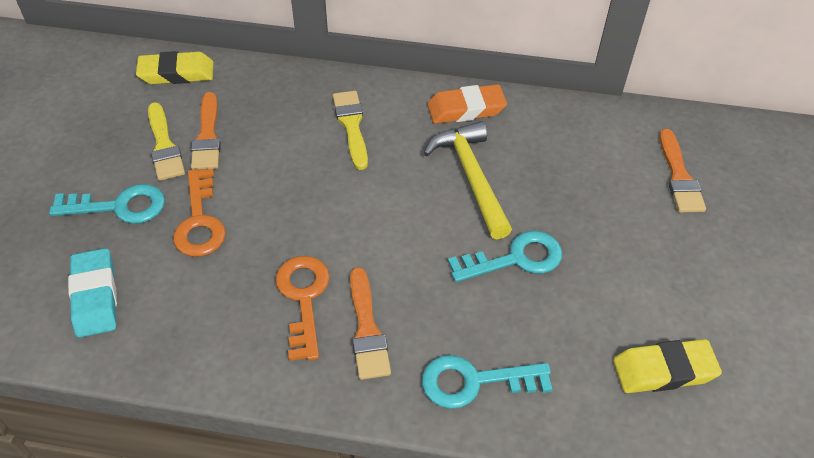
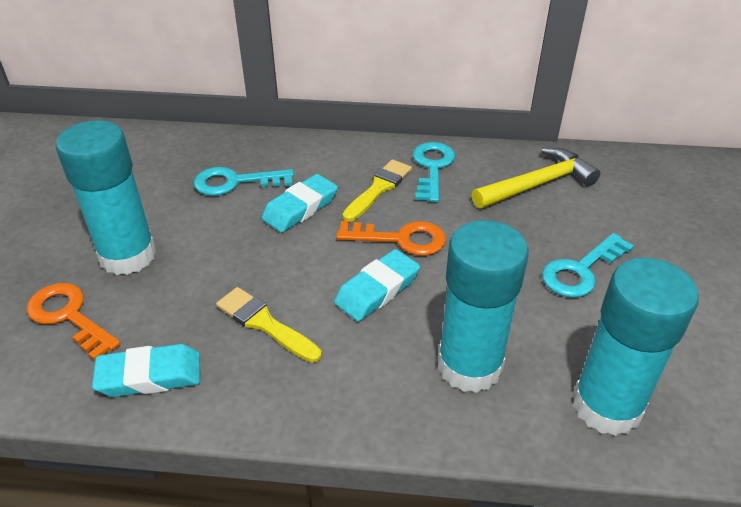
orange brush: 3 -> 0
orange eraser: 1 -> 0
turquoise eraser: 1 -> 3
turquoise glue stick: 0 -> 3
yellow eraser: 2 -> 0

